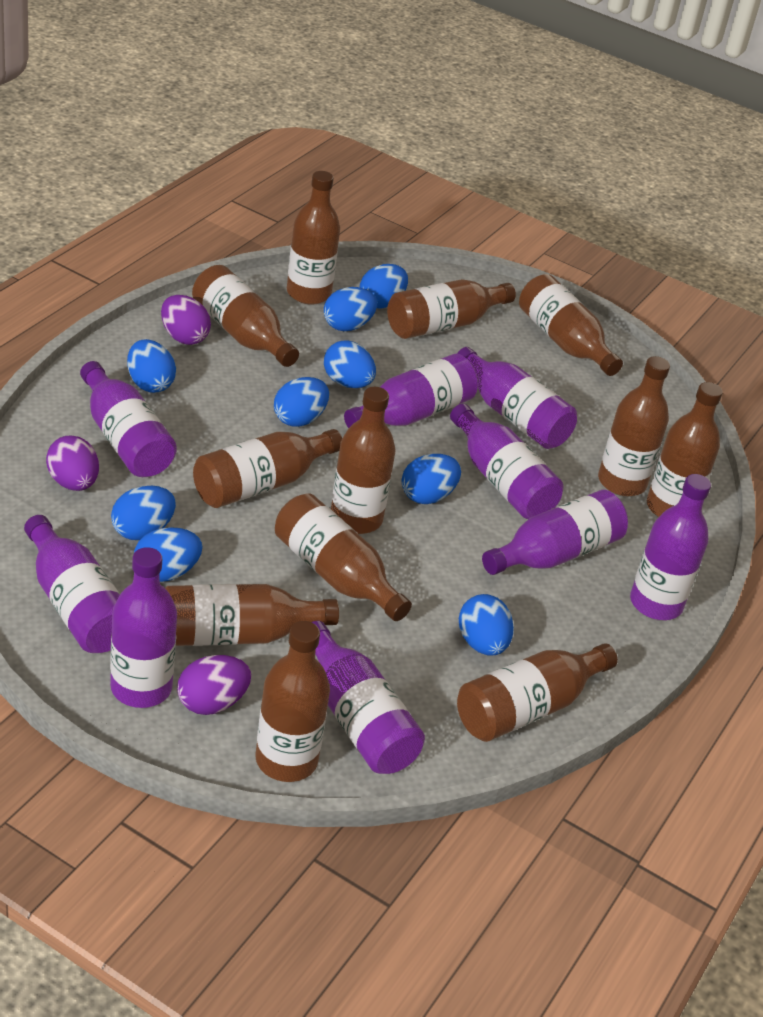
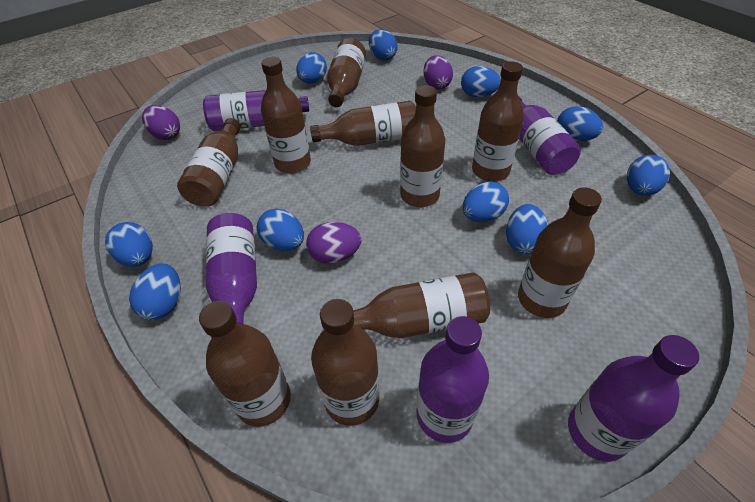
blue egg: 9 -> 10
brown bottle: 12 -> 10
purple bottle: 9 -> 5

